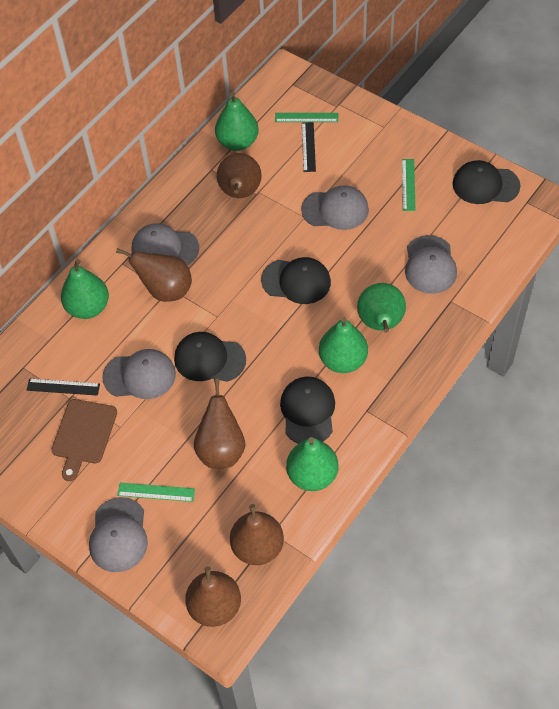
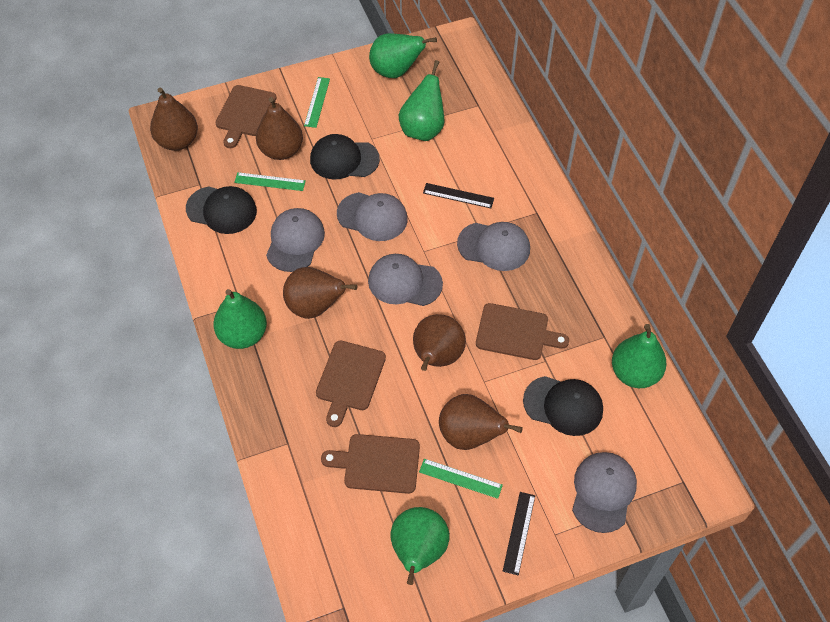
black cap: 4 -> 3
brown cutting board: 1 -> 4

